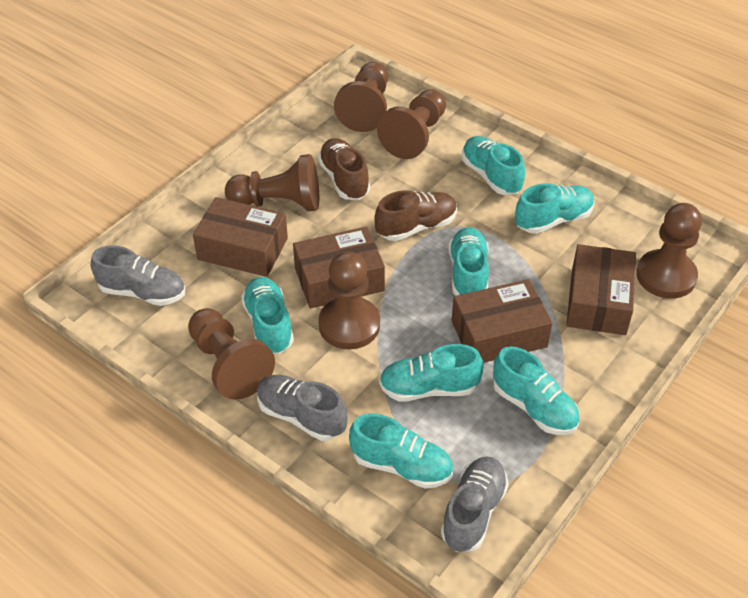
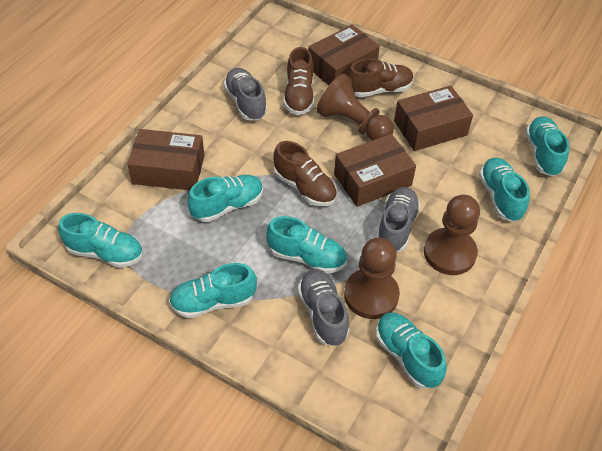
brown pawn: 6 -> 3
brown shoe: 2 -> 3

